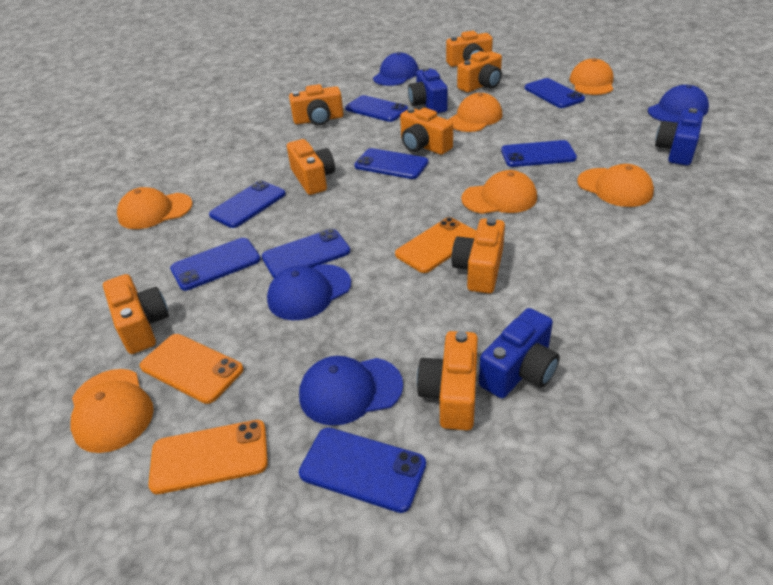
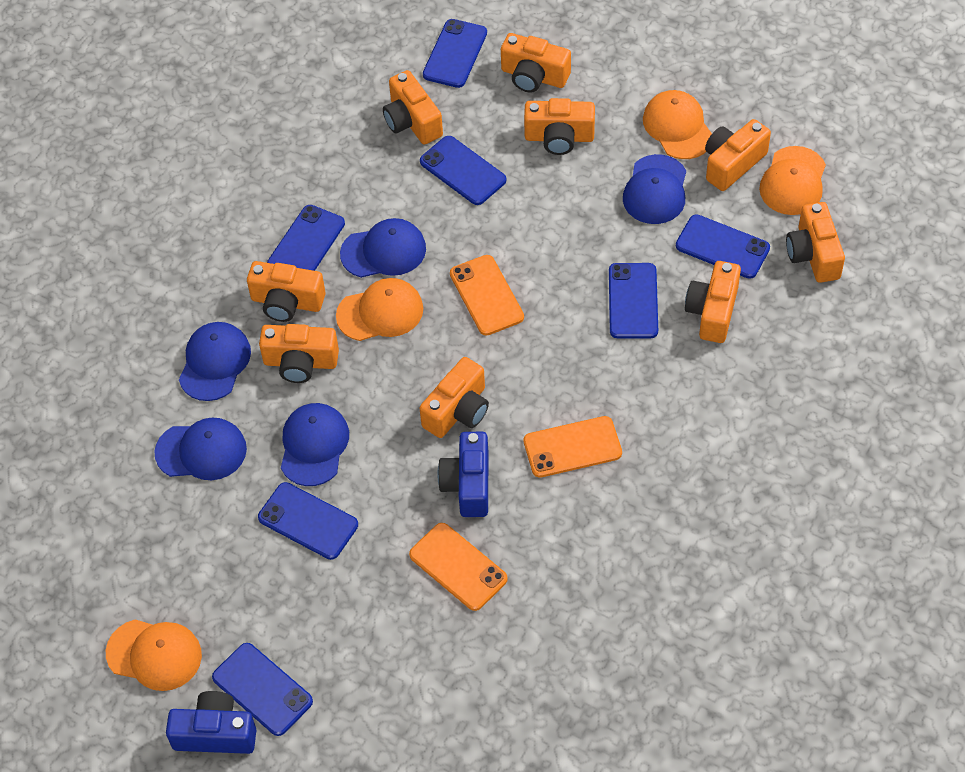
blue camera: 3 -> 2
blue cap: 4 -> 5
blue phone: 8 -> 7
orange camera: 8 -> 9
orange cap: 6 -> 4

